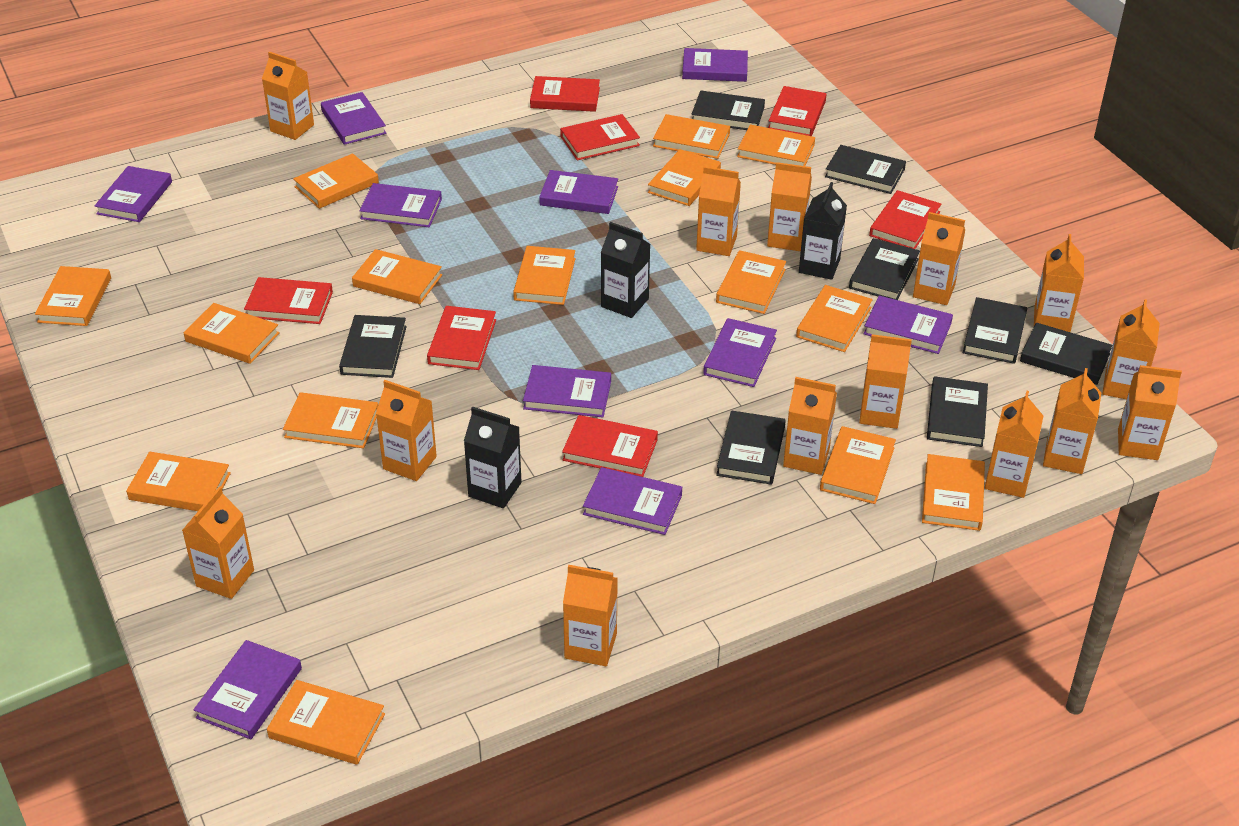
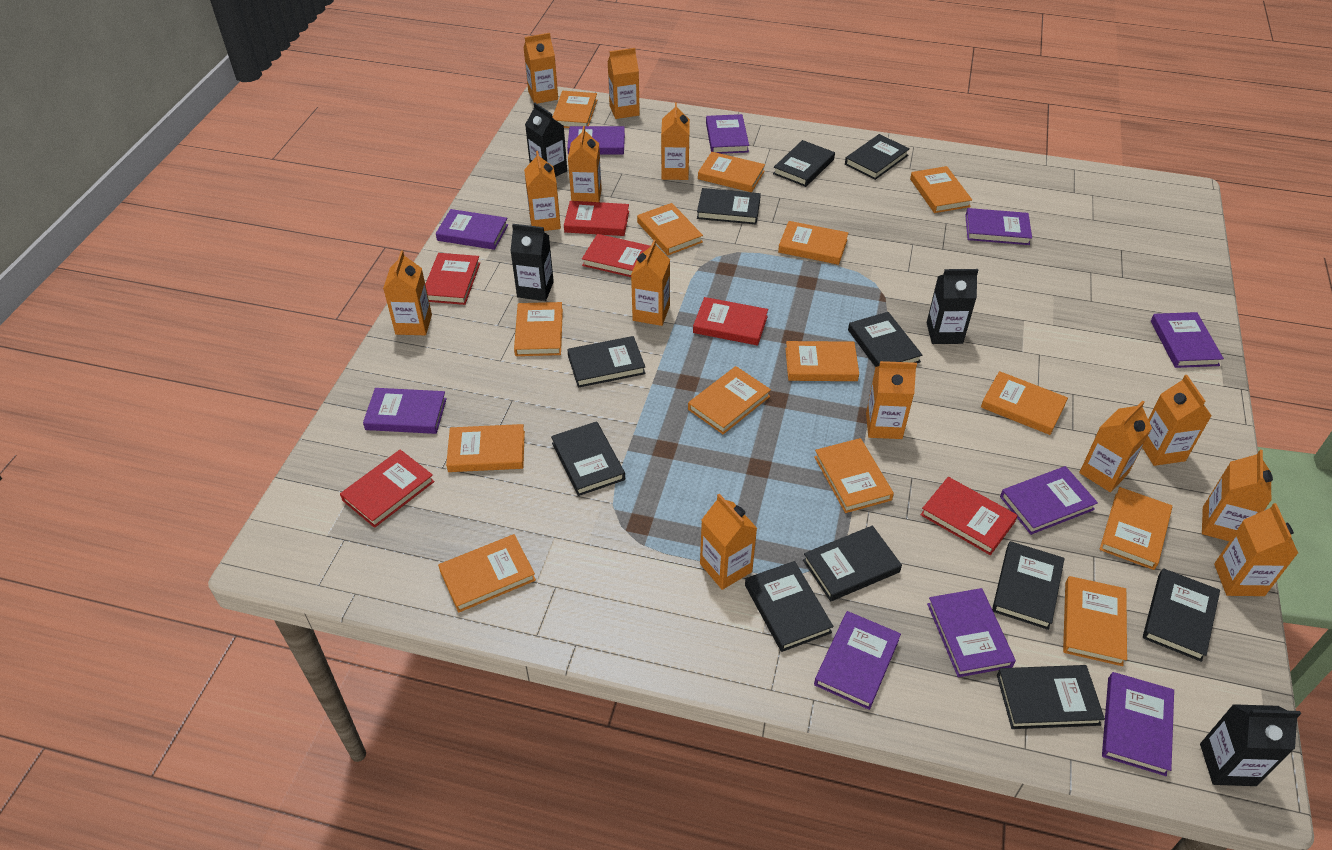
black book: 8 -> 11
black carton: 3 -> 4
orange book: 15 -> 14
orange carton: 14 -> 13
red book: 7 -> 6

